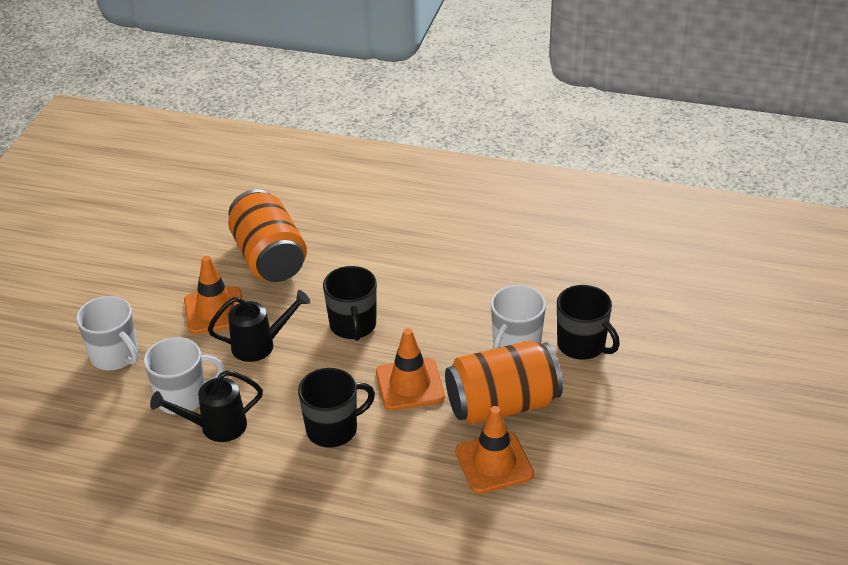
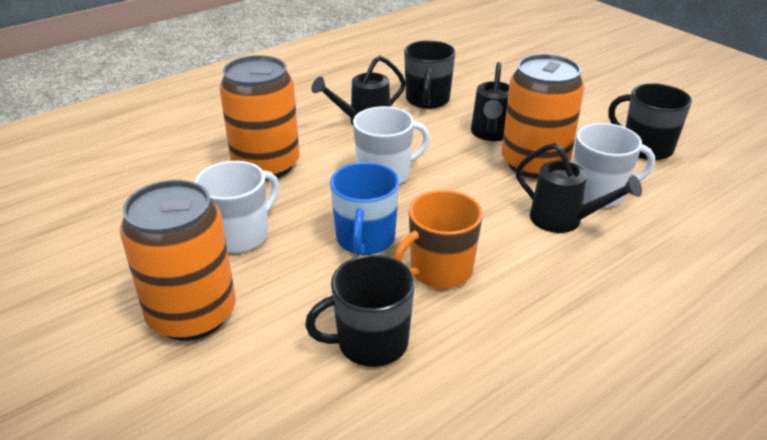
black watering can: 2 -> 3
blue mug: 0 -> 1
orange can: 2 -> 3
orange mug: 0 -> 1
orange traffic cone: 3 -> 0

